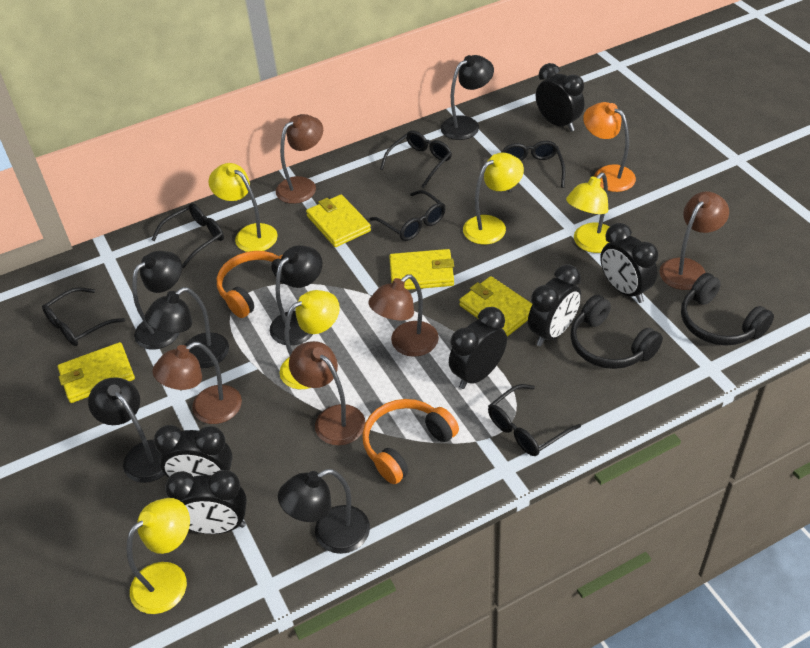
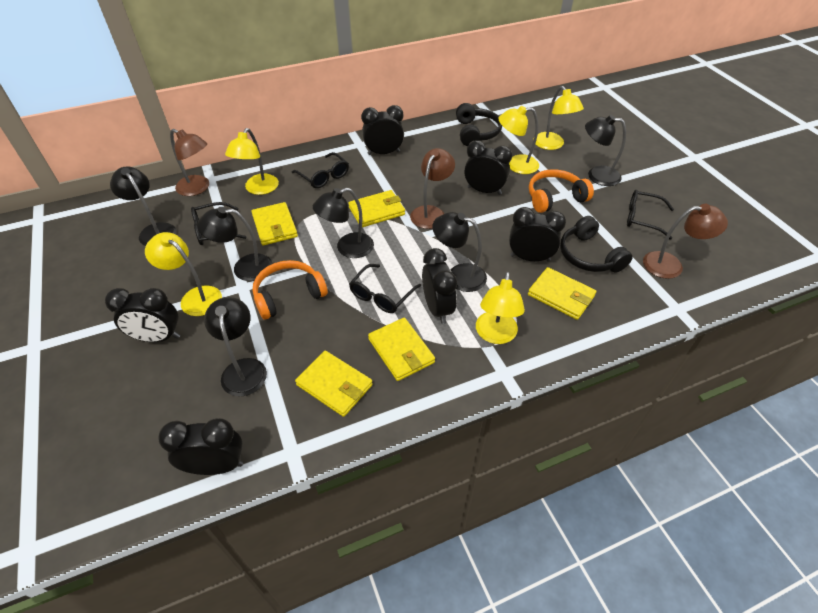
black glasses: 6 -> 4
brown lamp: 5 -> 3
orange lamp: 1 -> 0
yellow wallet: 4 -> 5

